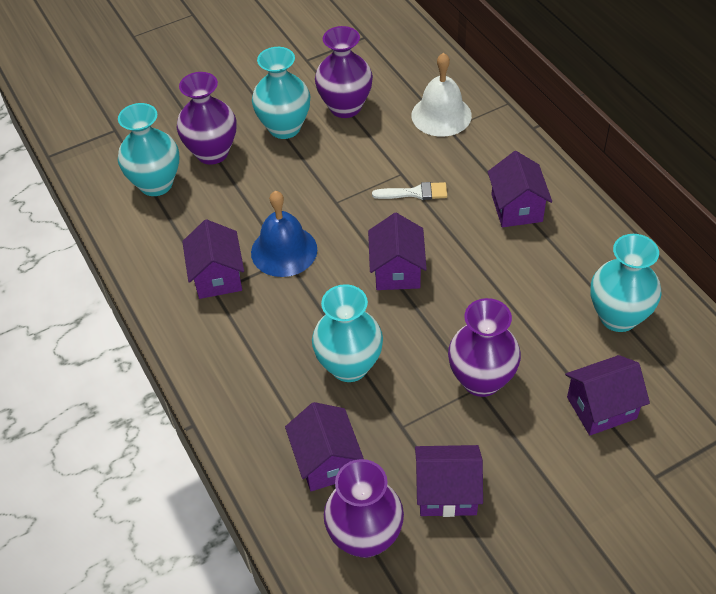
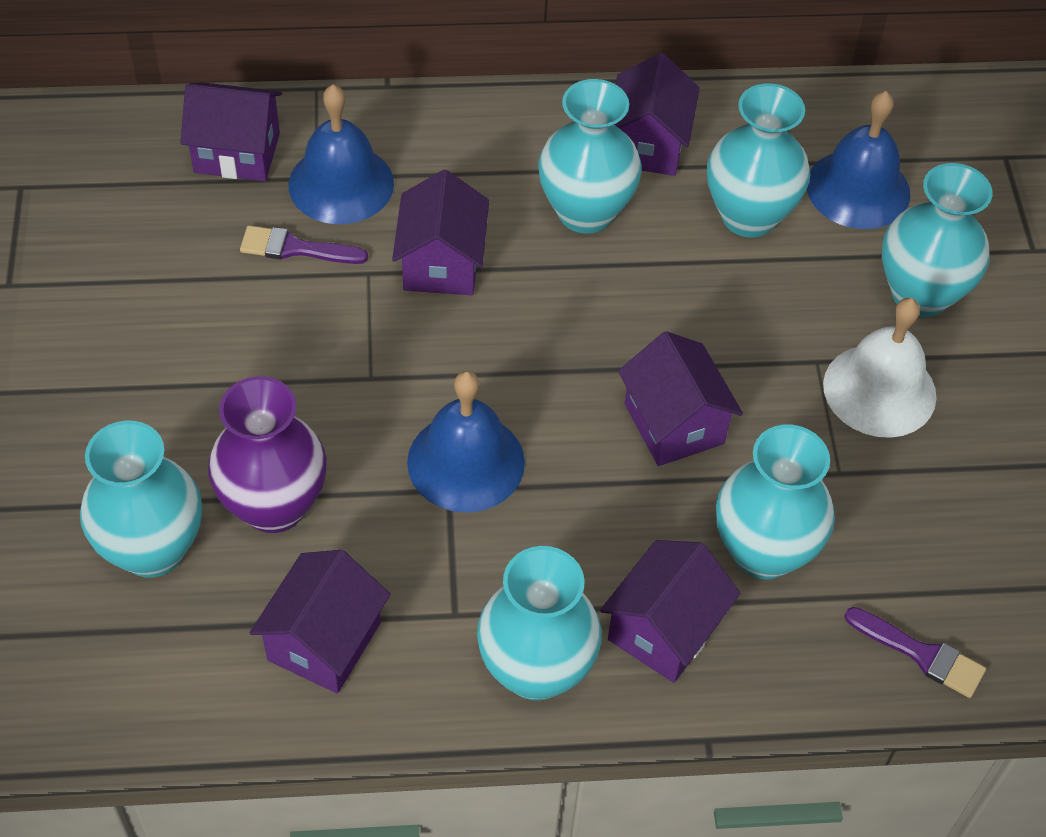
blue bell: 1 -> 3
purple brush: 0 -> 2
purple vase: 4 -> 1
turquoise vase: 4 -> 6
white brush: 1 -> 0

